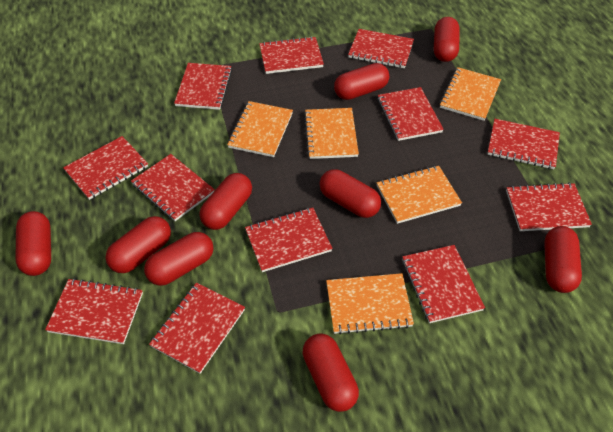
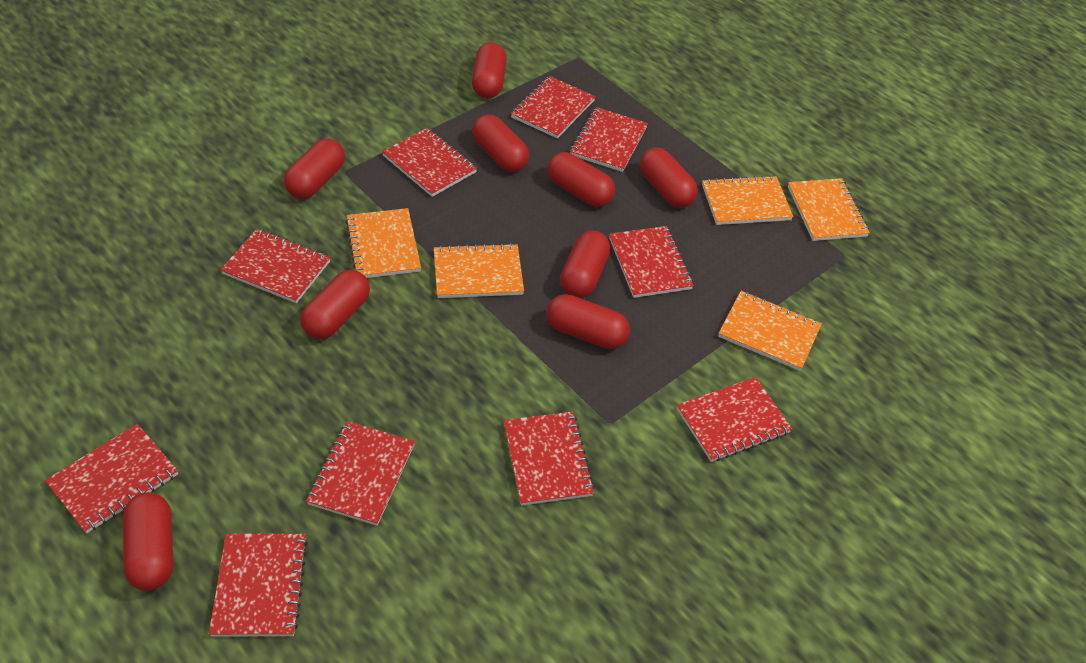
red notebook: 12 -> 10

